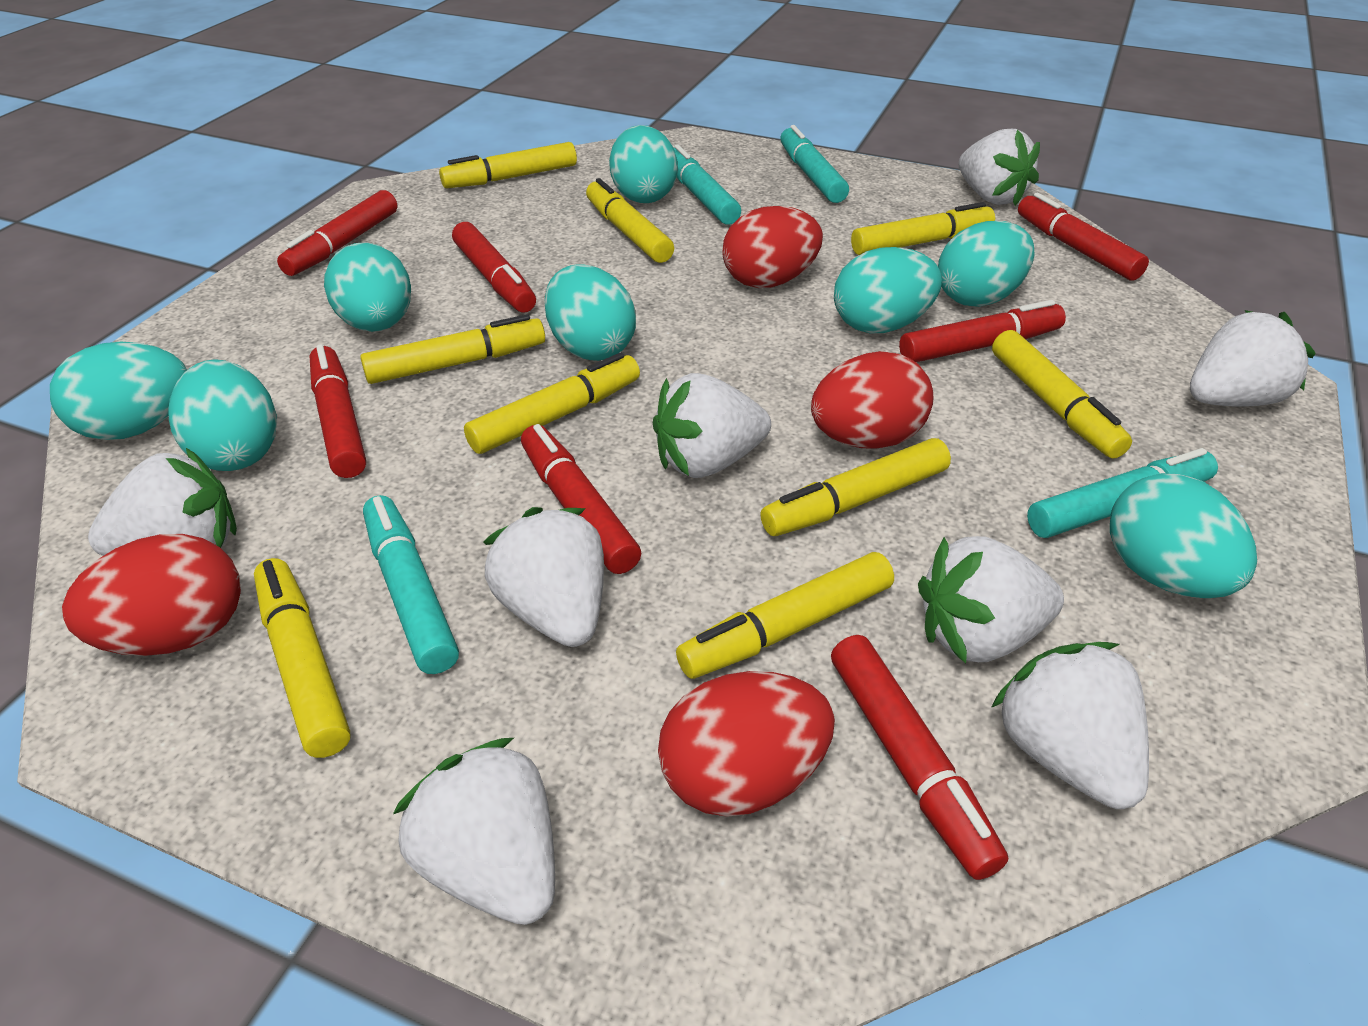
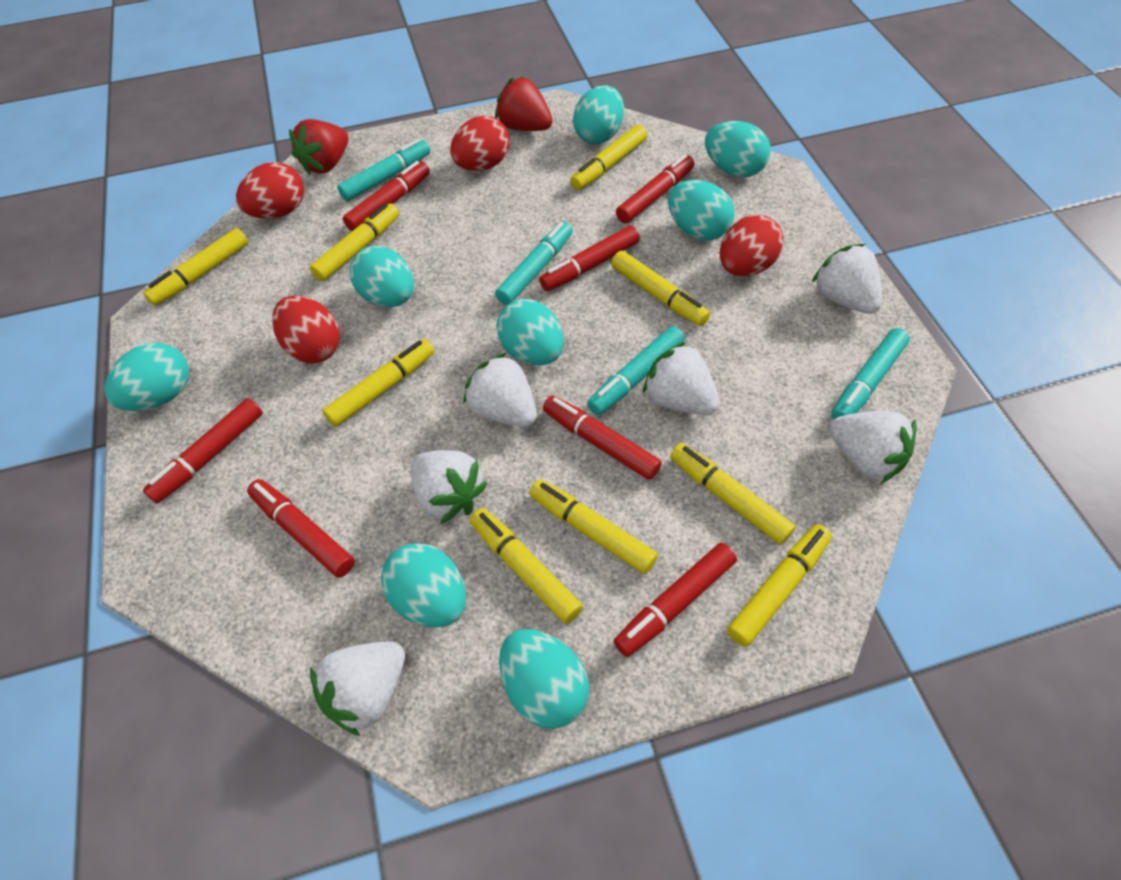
red strawberry: 0 -> 2
white strawberry: 8 -> 6

